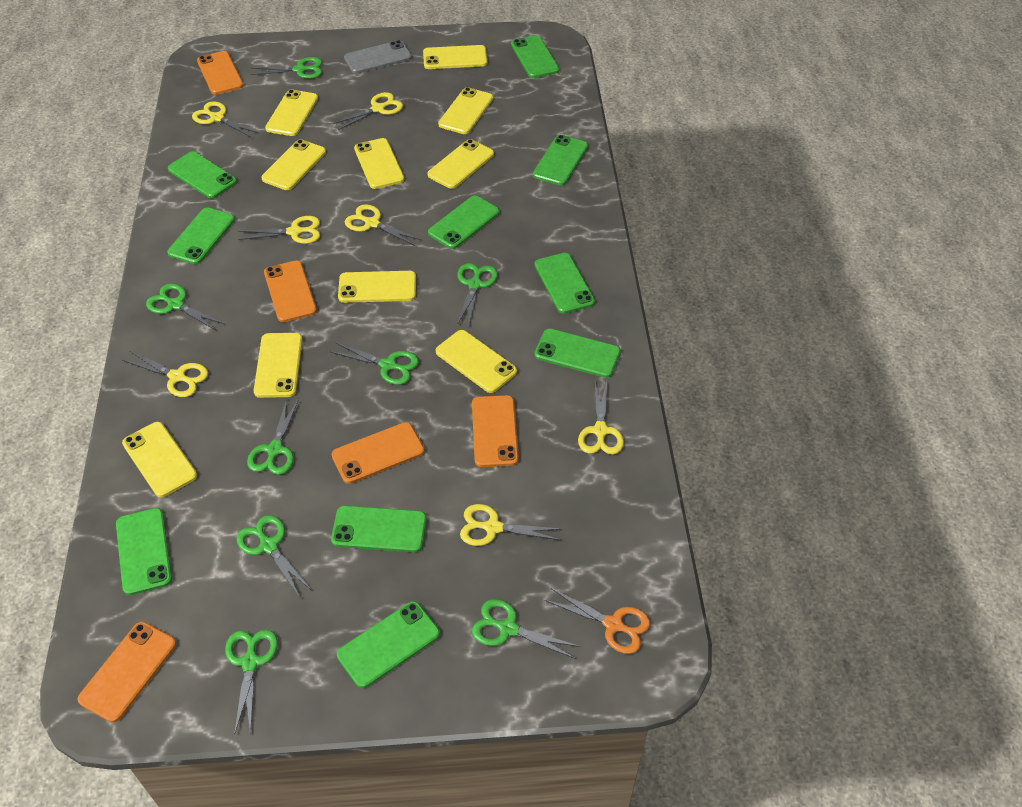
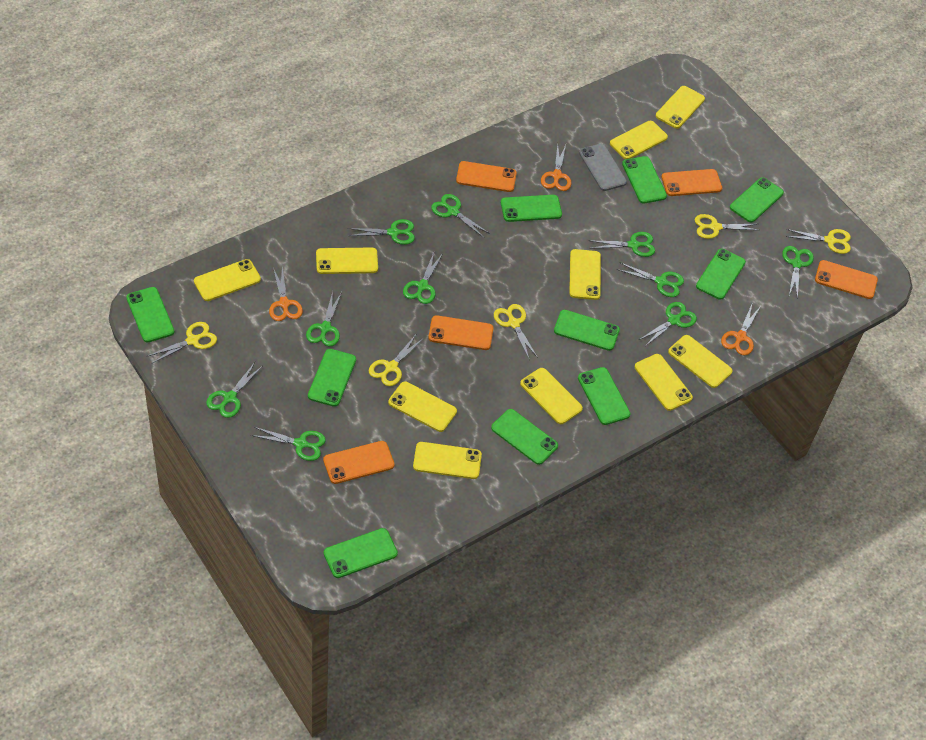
green scissors: 8 -> 10
orange scissors: 1 -> 3
yellow scissors: 7 -> 5

